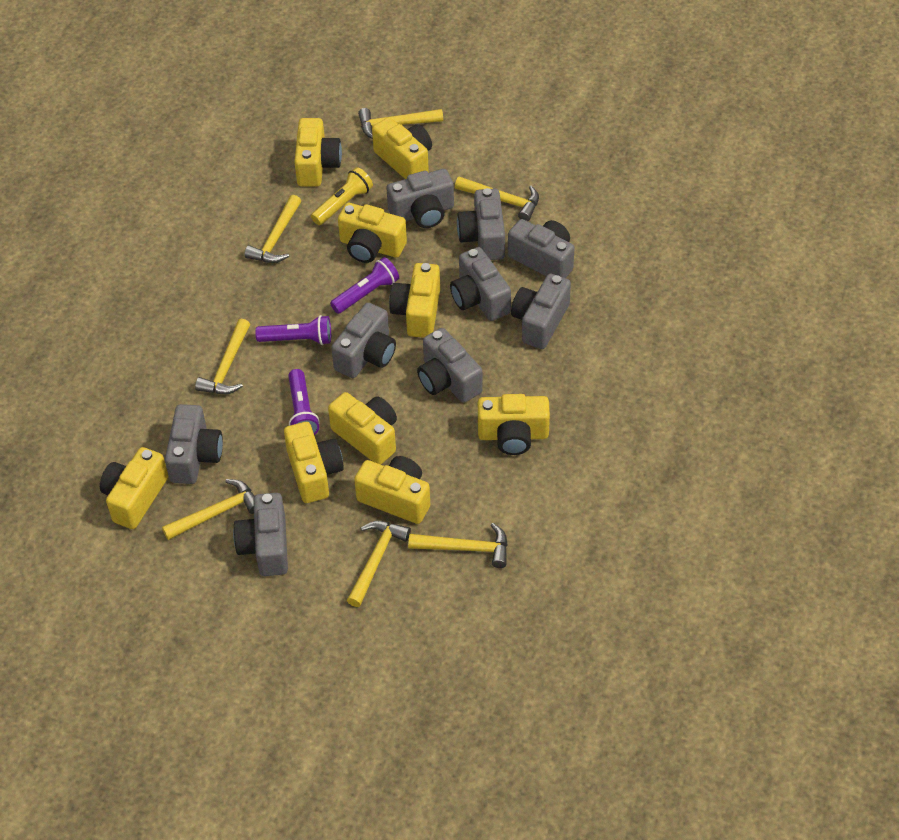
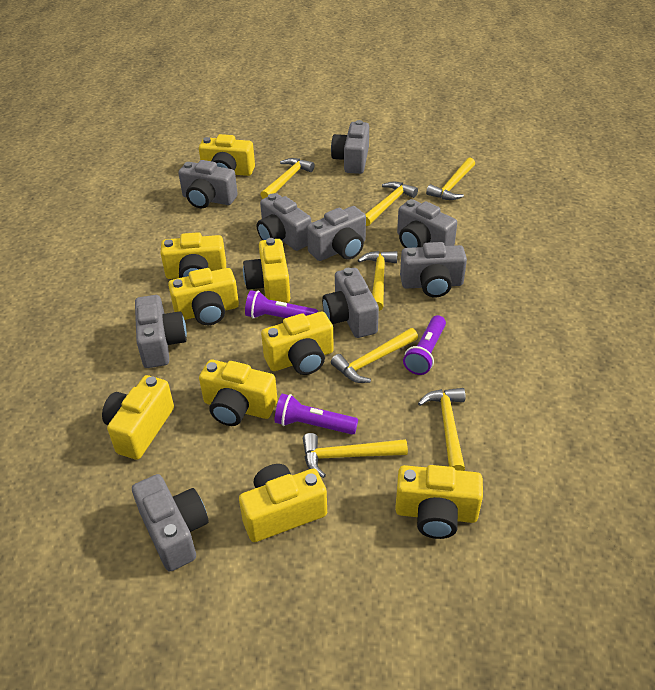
yellow flashlight: 1 -> 0

